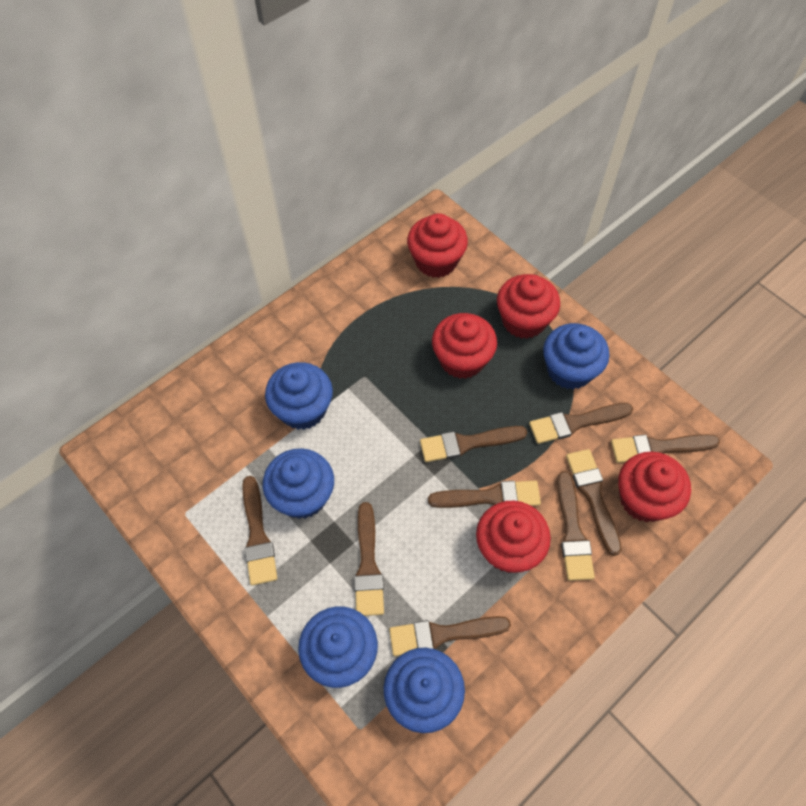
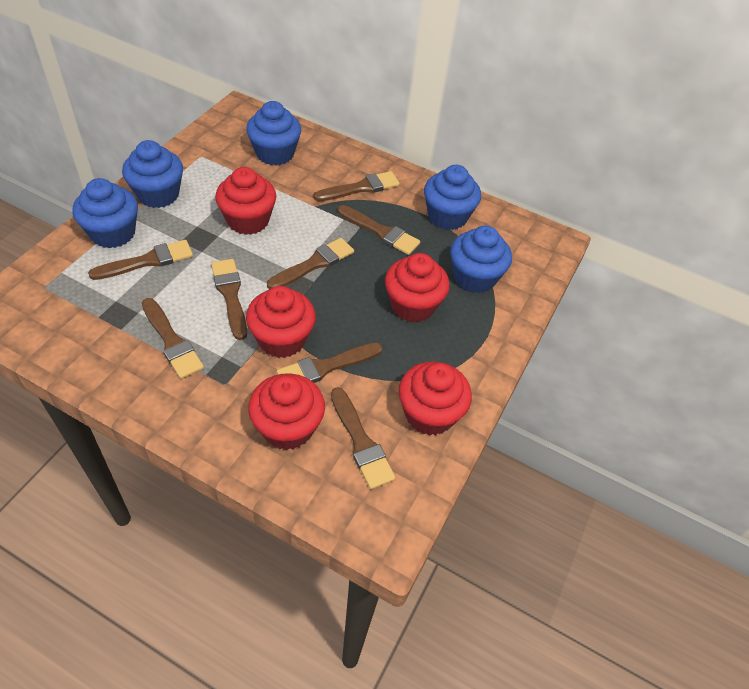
brown brush: 9 -> 8

